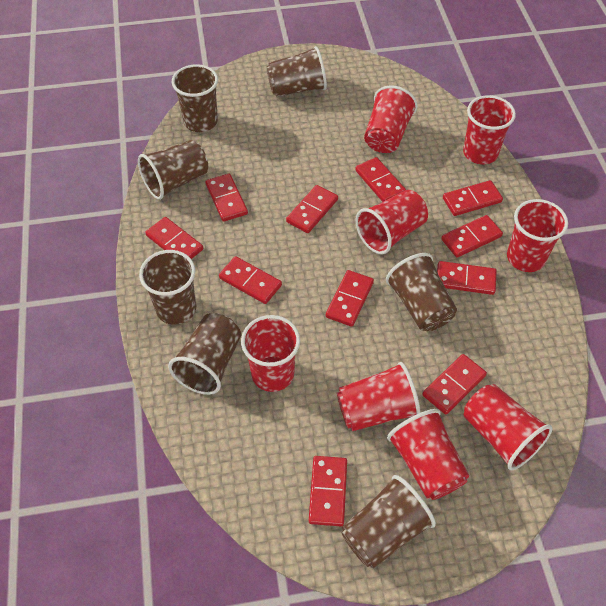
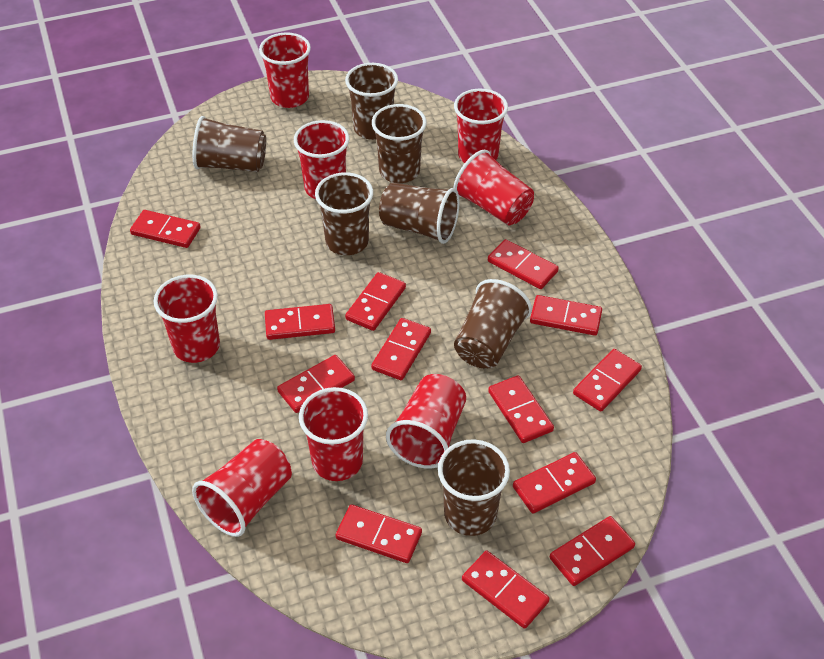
red domino: 11 -> 13

